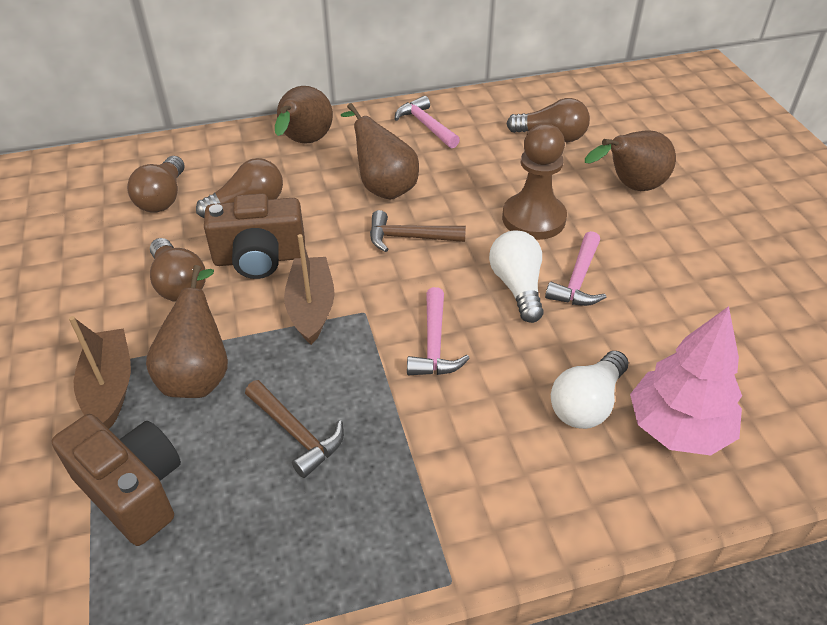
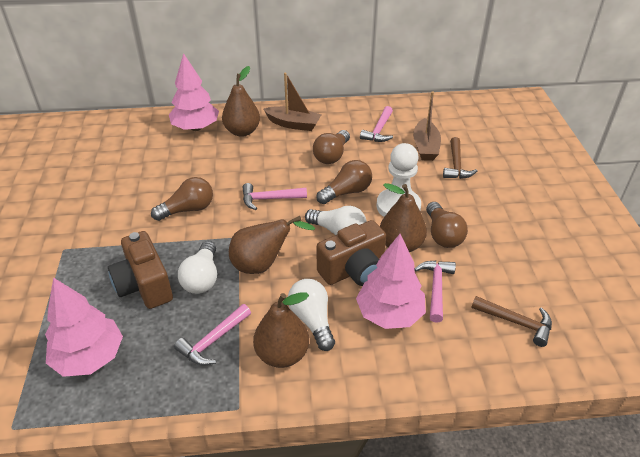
brown pawn: 1 -> 0
pink hammer: 3 -> 4
pink tree: 1 -> 3
white light bulb: 2 -> 3
white pawn: 0 -> 1

